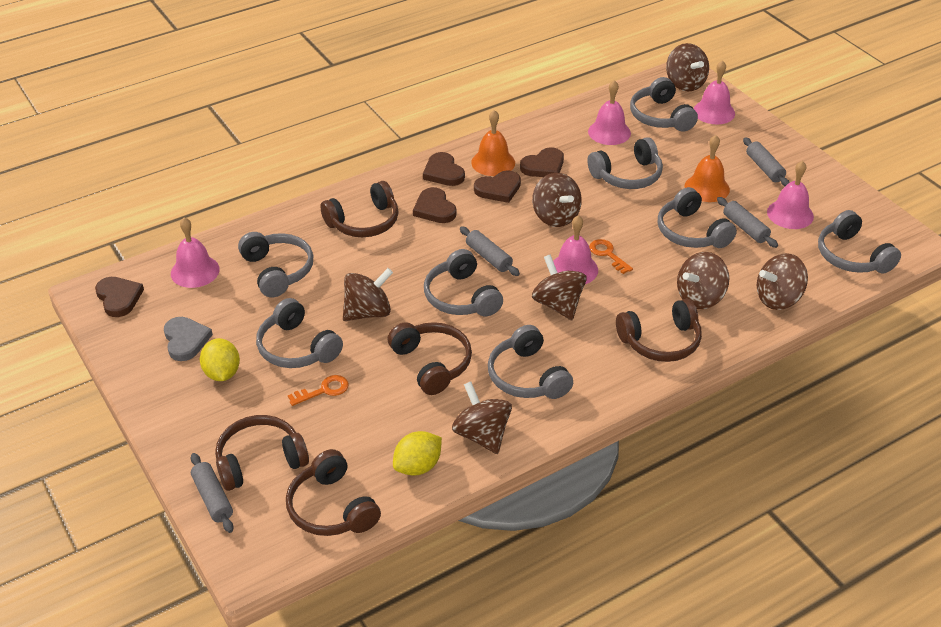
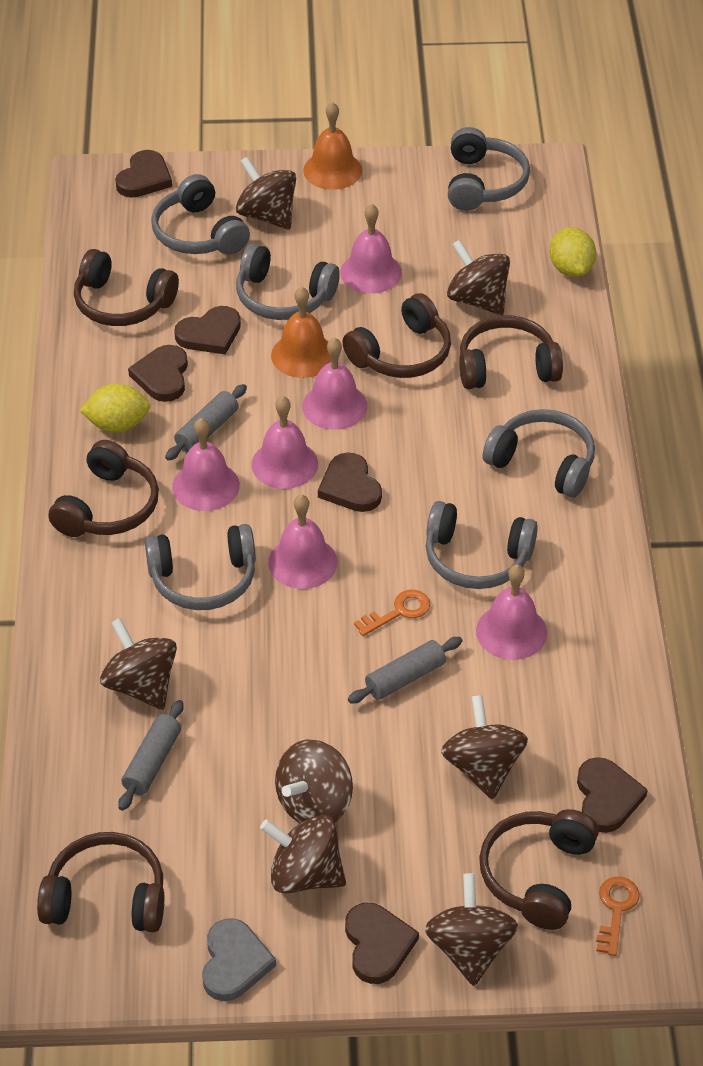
brown headphones: 5 -> 6
brown heart: 5 -> 6
grey headphones: 8 -> 6
grey rolling pin: 4 -> 3
pink bell: 5 -> 6

